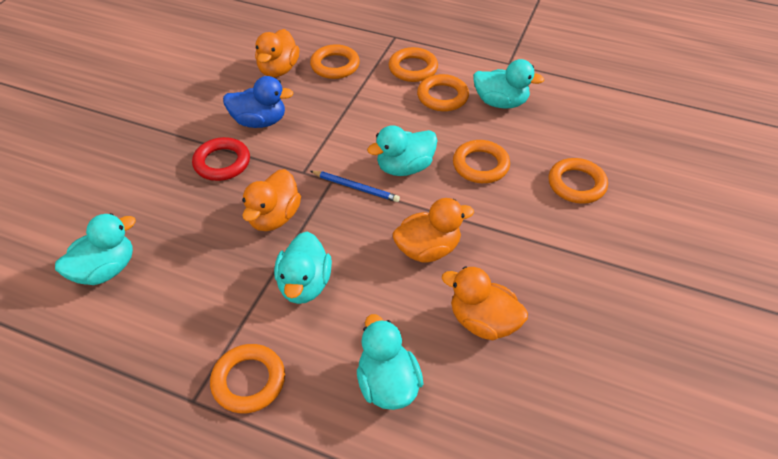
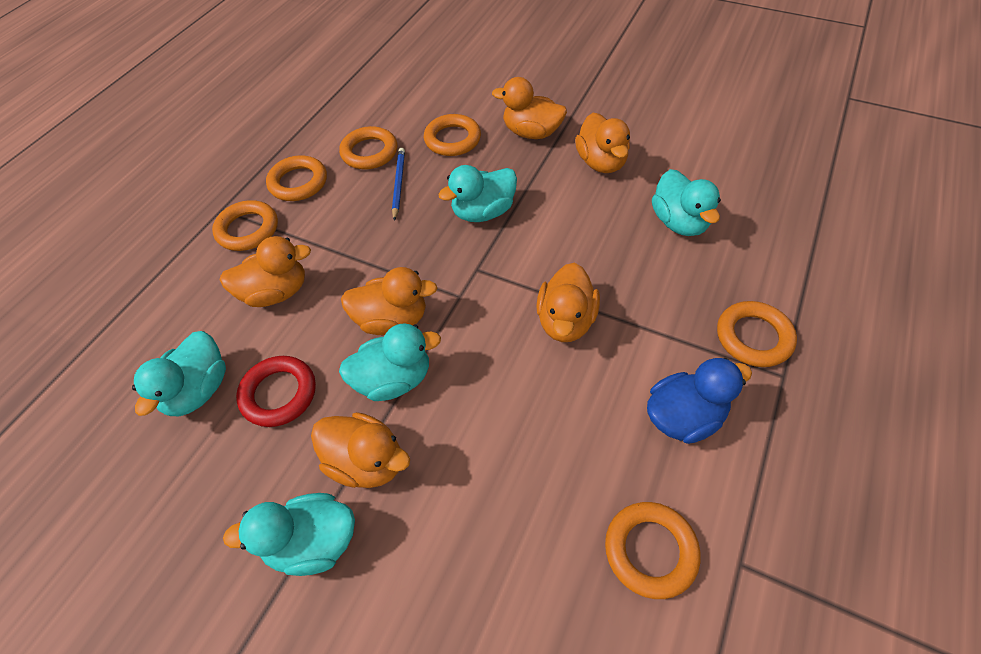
orange duck: 4 -> 6

